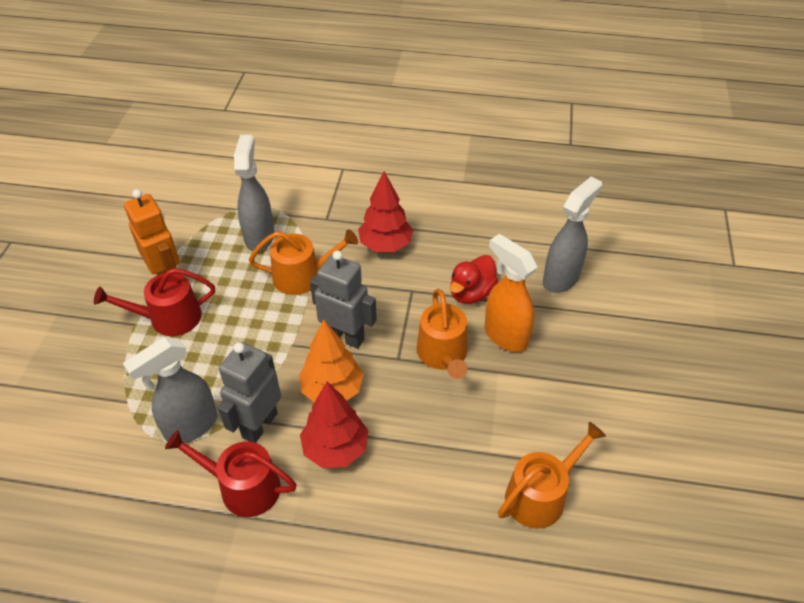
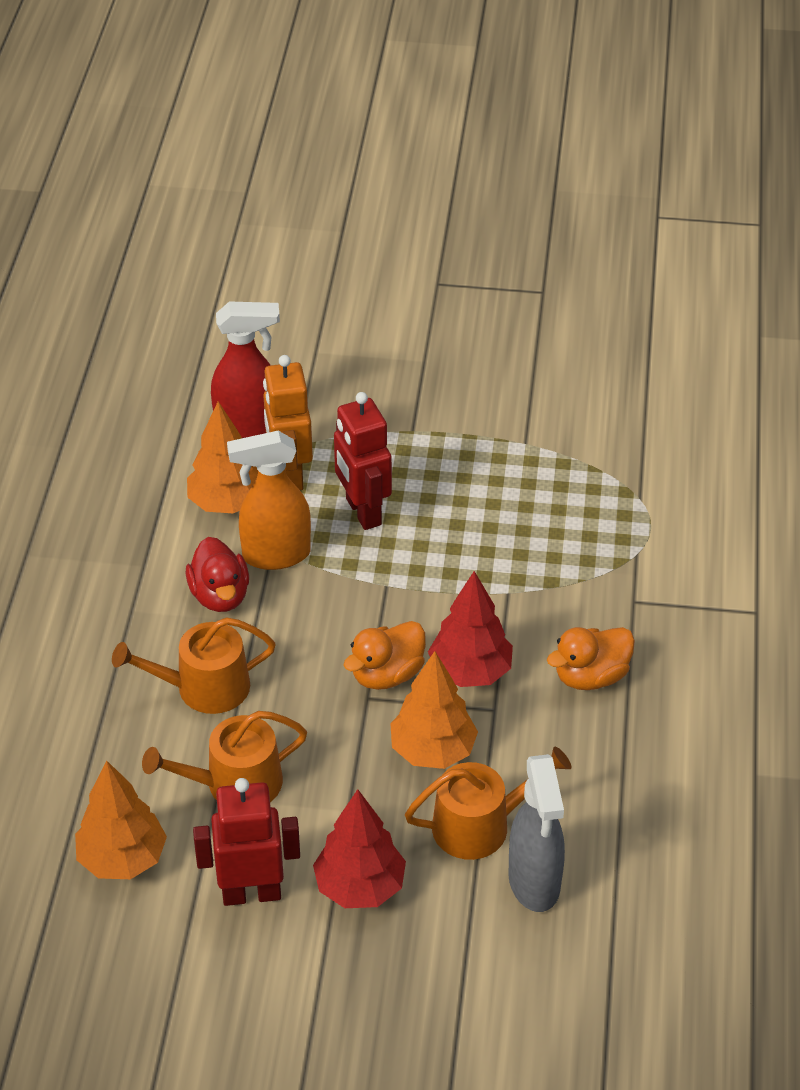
grey robot: 2 -> 0
grey spray bottle: 3 -> 1
orange duck: 0 -> 2
orange tree: 1 -> 3
red robot: 0 -> 2
red spray bottle: 0 -> 1
red watering can: 2 -> 0

